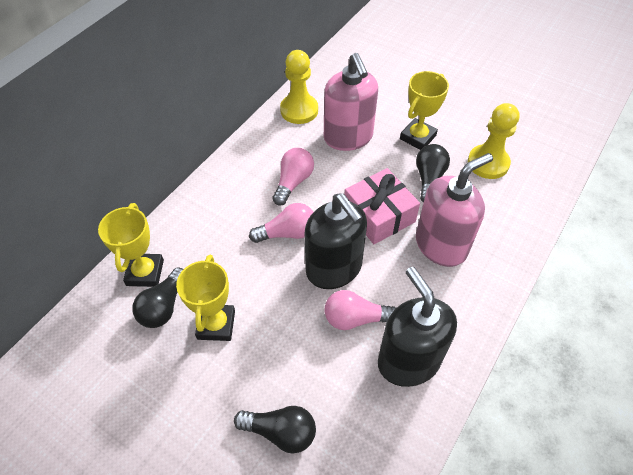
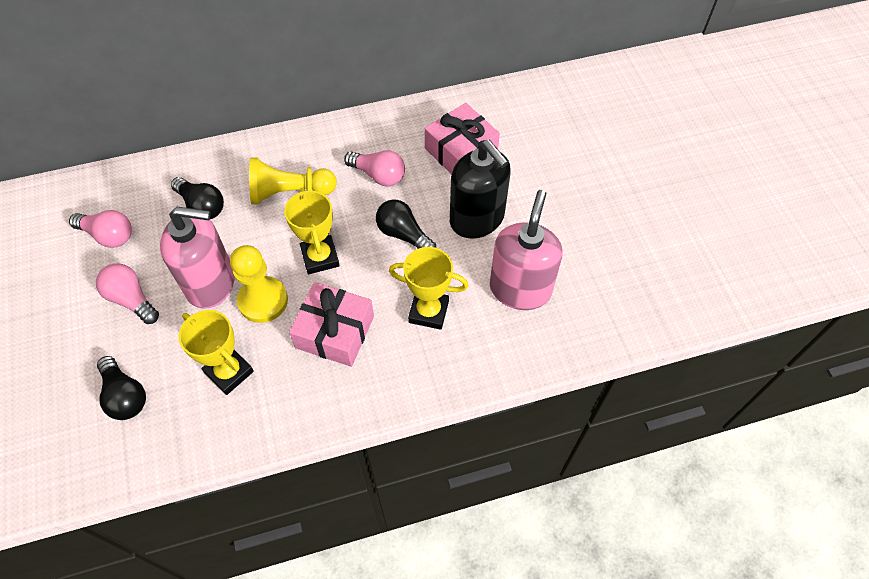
black soap dispenser: 2 -> 1
pink gift: 1 -> 2

